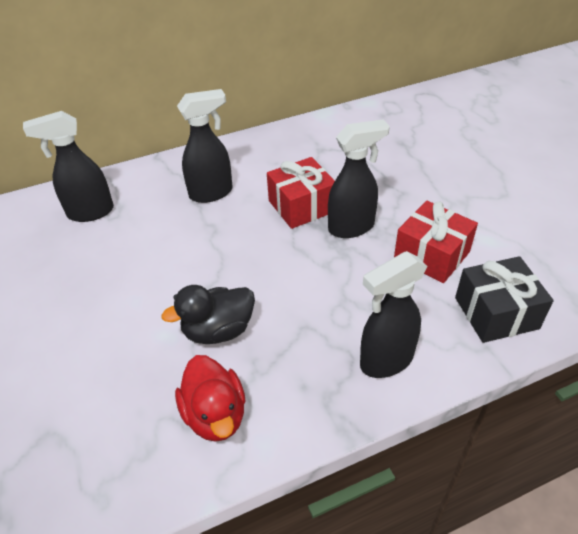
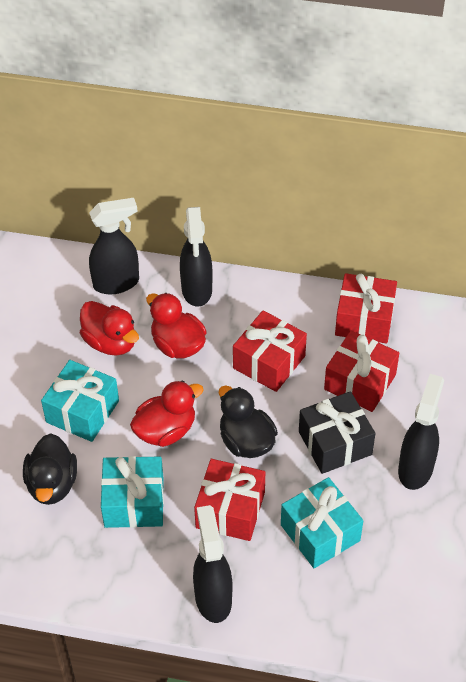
black duck: 1 -> 2
red duck: 1 -> 3
red gift: 2 -> 4
turquoise gift: 0 -> 3

